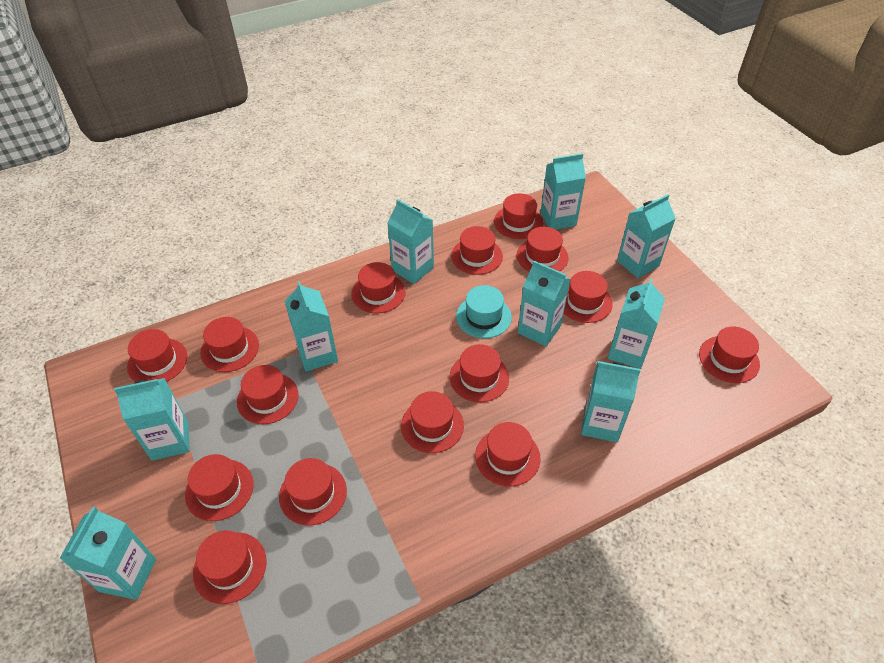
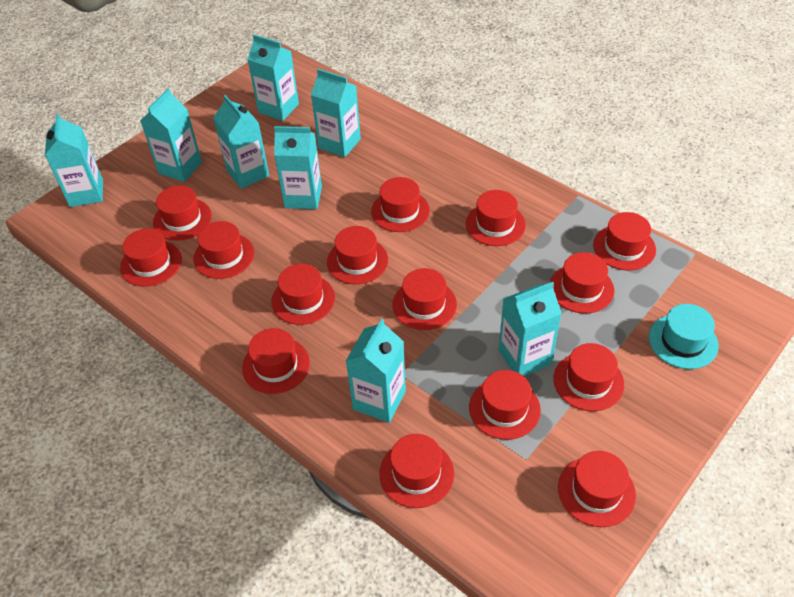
turquoise carton: 9 -> 8

